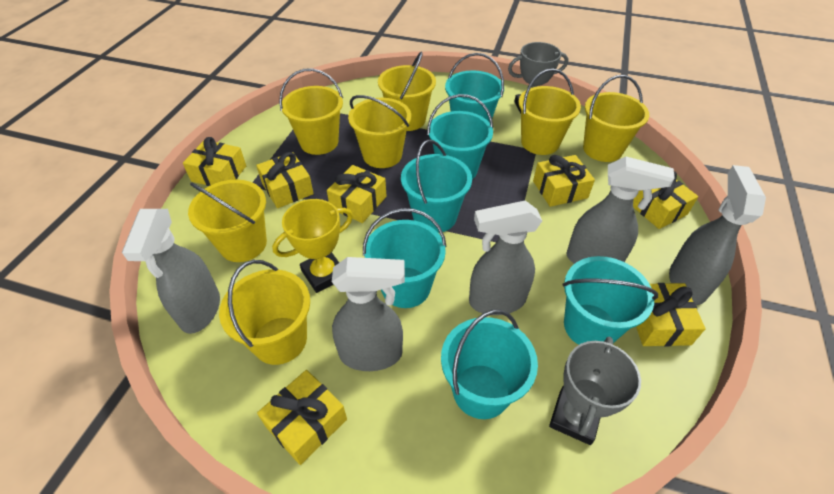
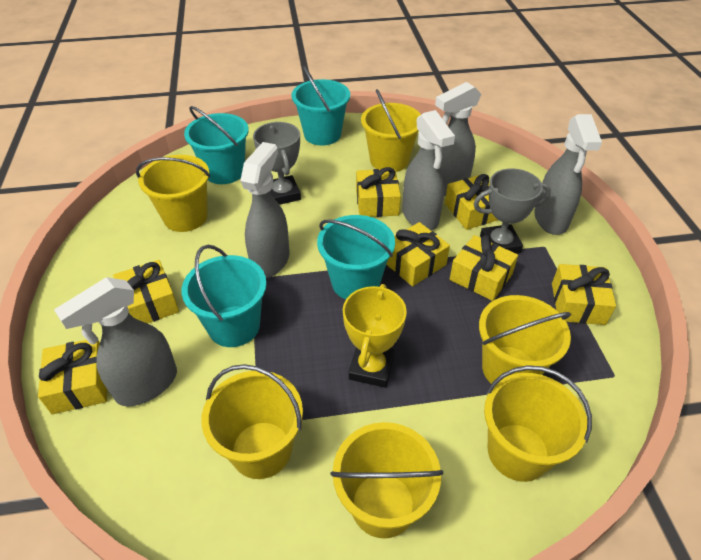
turquoise bucket: 6 -> 4
yellow bucket: 7 -> 6

